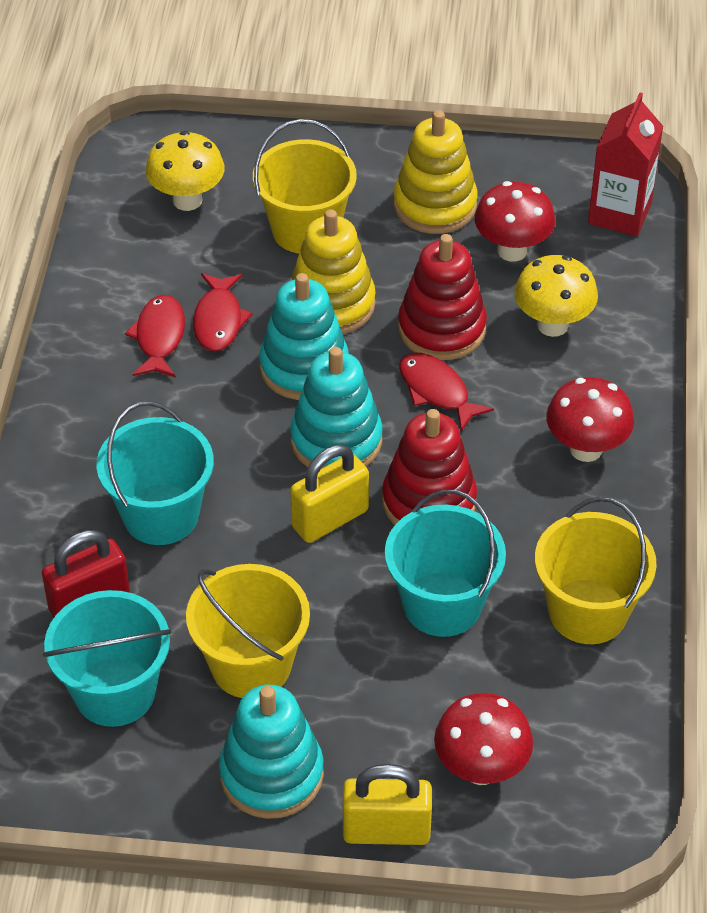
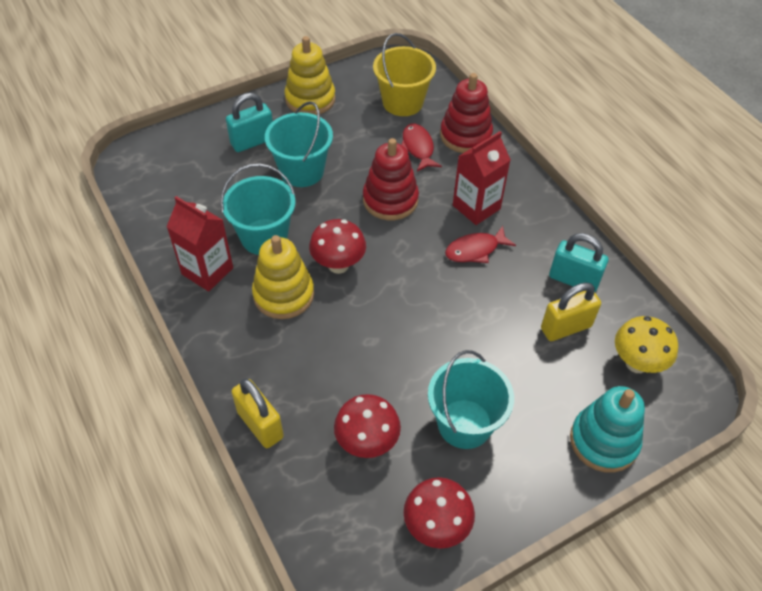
red carton: 1 -> 2
red fish: 3 -> 2
red padlock: 1 -> 0
turquoise padlock: 0 -> 2
turquoise stacking toy: 3 -> 1
yellow bucket: 3 -> 1
yellow mushroom: 2 -> 1

